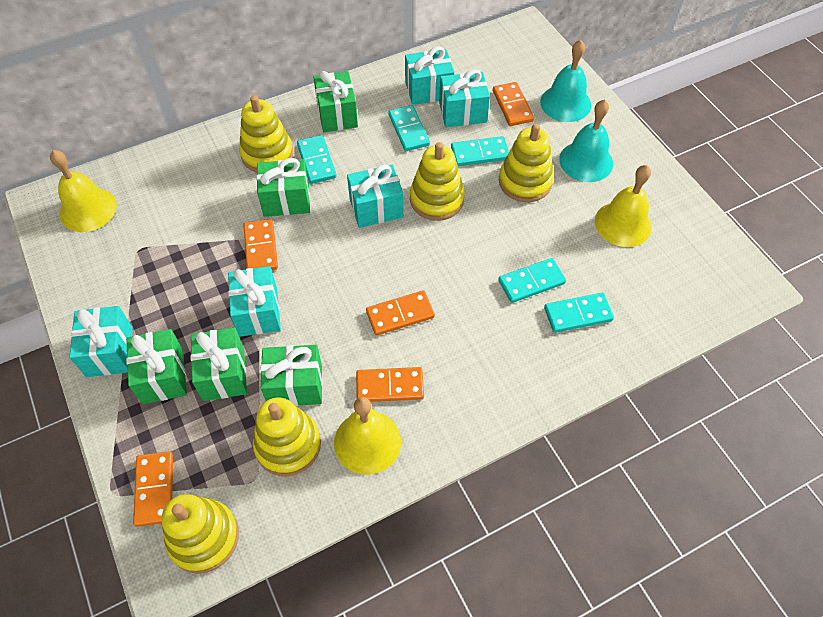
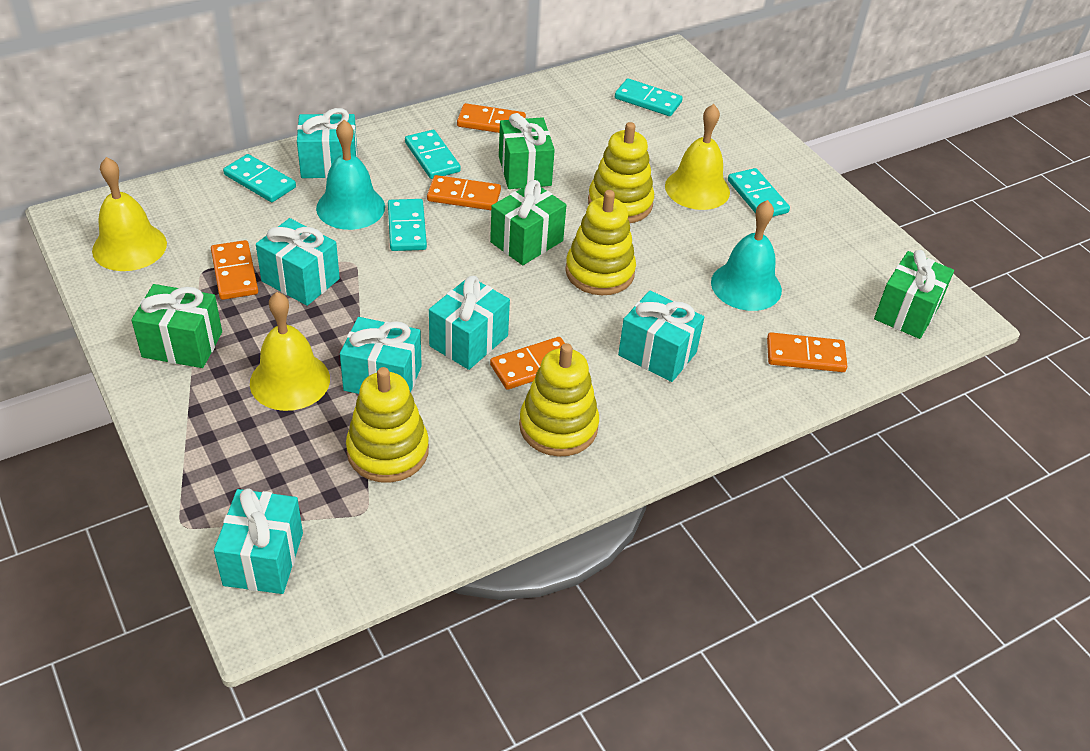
green gift: 5 -> 4
turquoise gift: 5 -> 6
yellow stacking toy: 5 -> 4

